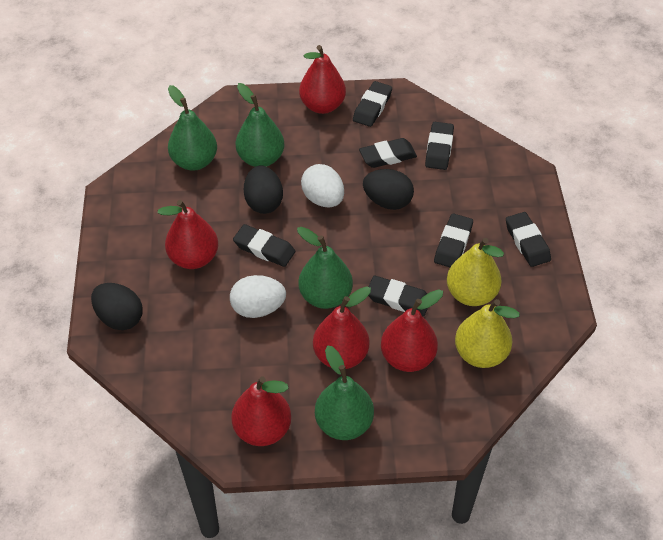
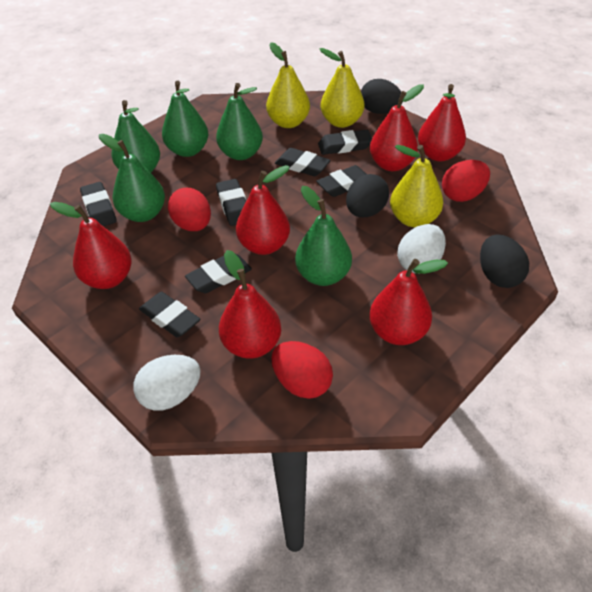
green pear: 4 -> 5
red egg: 0 -> 3
red pear: 5 -> 6
yellow pear: 2 -> 3

